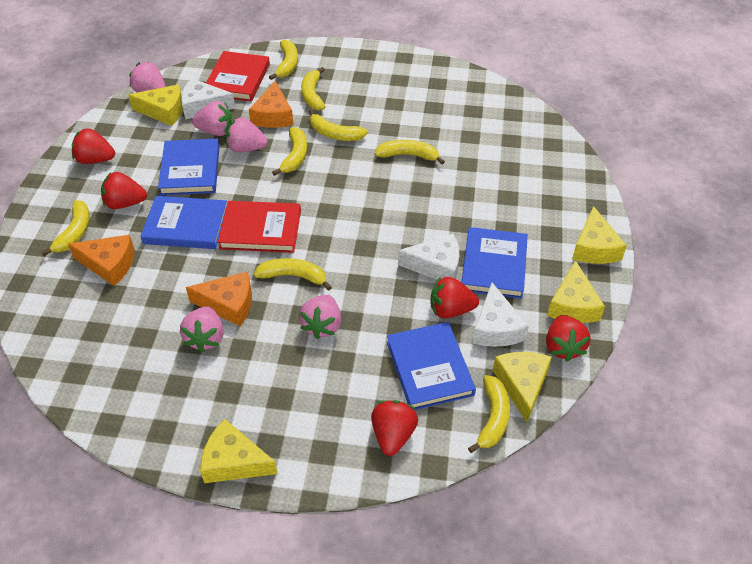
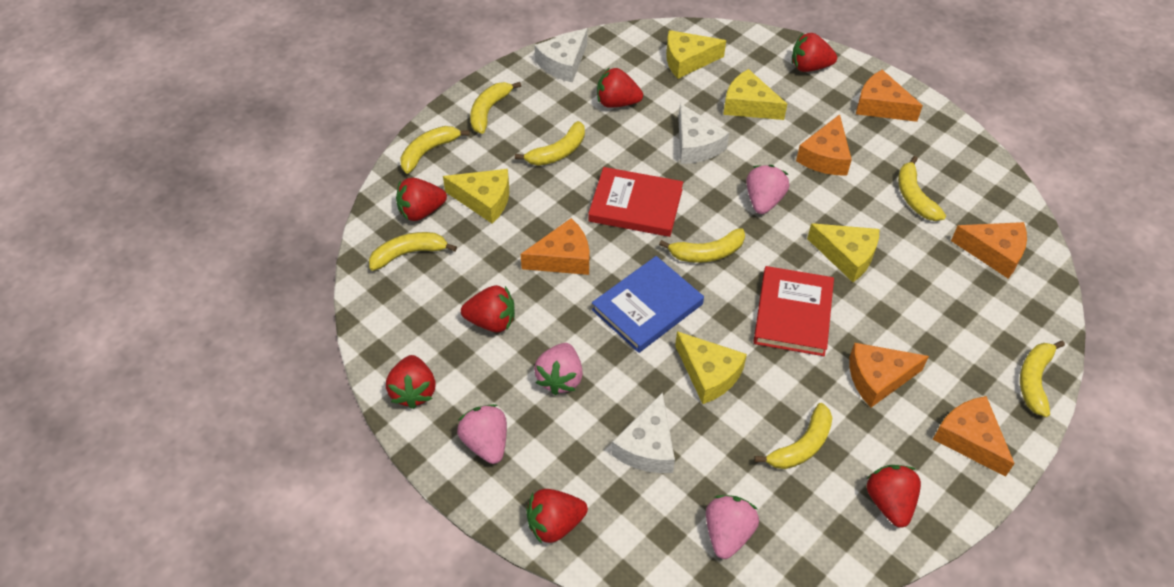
blue book: 4 -> 1
orange cheese: 3 -> 6
pink strawberry: 5 -> 4
red strawberry: 5 -> 7

